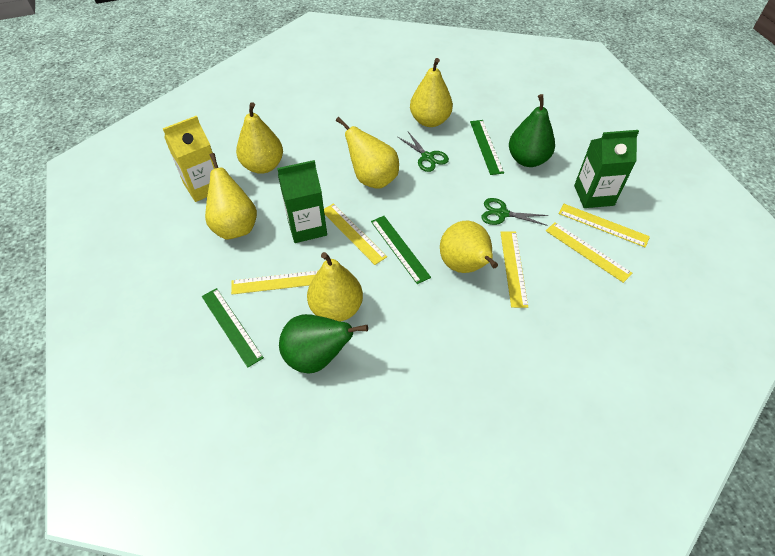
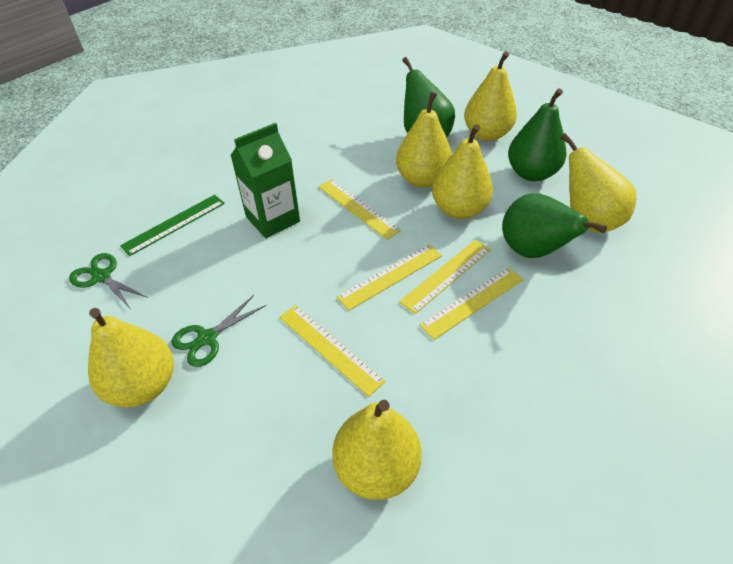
green carton: 2 -> 1
green pear: 2 -> 3
green ruler: 3 -> 1
yellow carton: 1 -> 0

